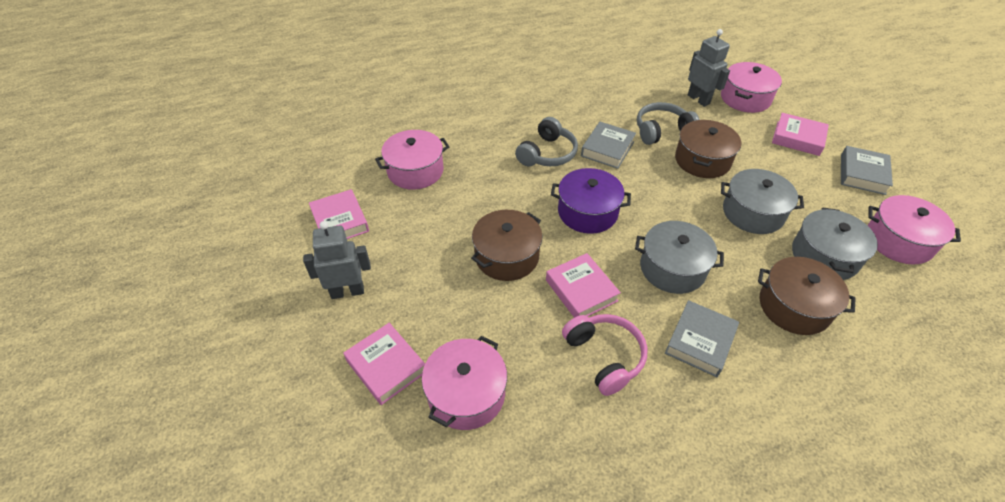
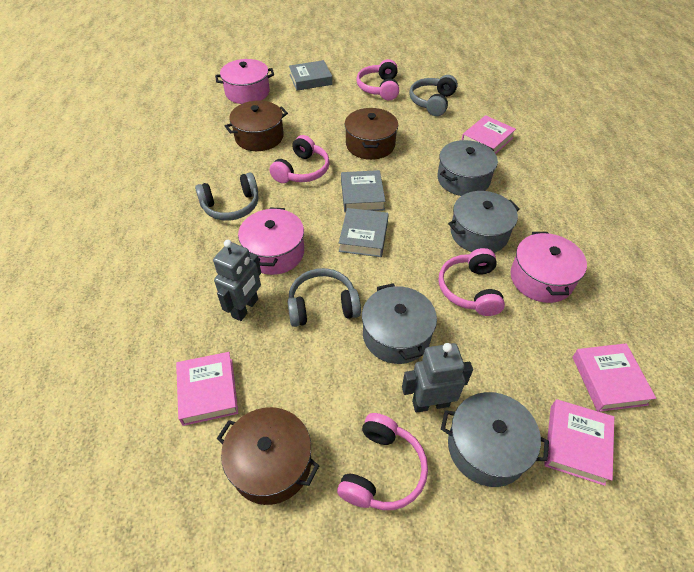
grey headphones: 2 -> 3
grey pot: 3 -> 4
pink headphones: 1 -> 4
pink pot: 4 -> 3
purple pot: 1 -> 0

